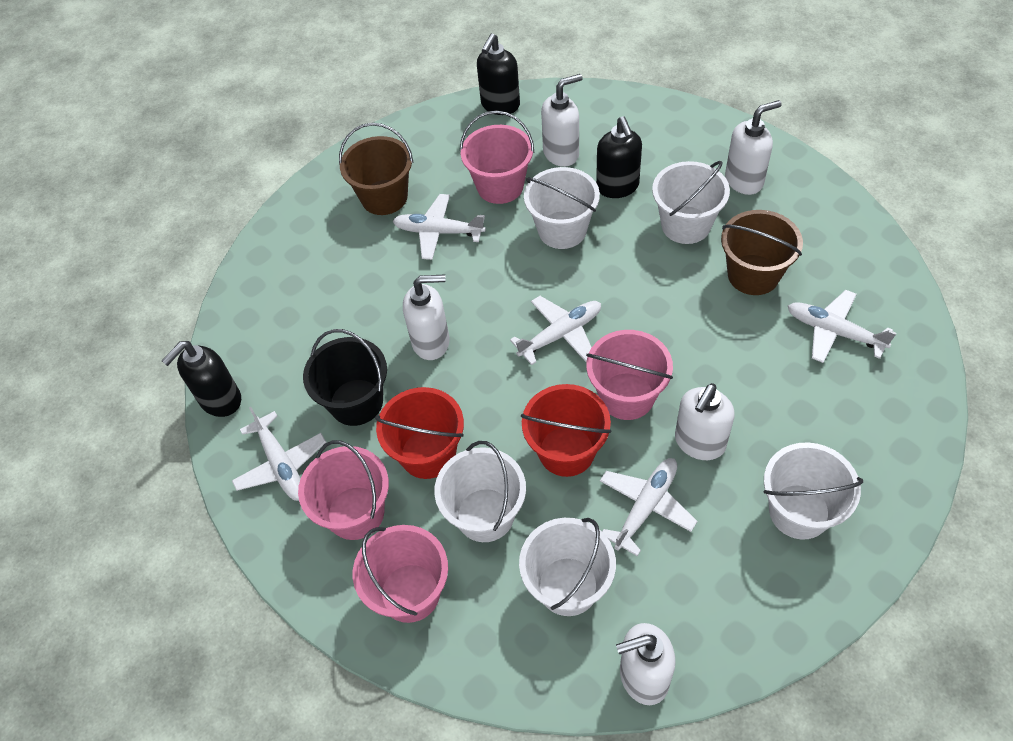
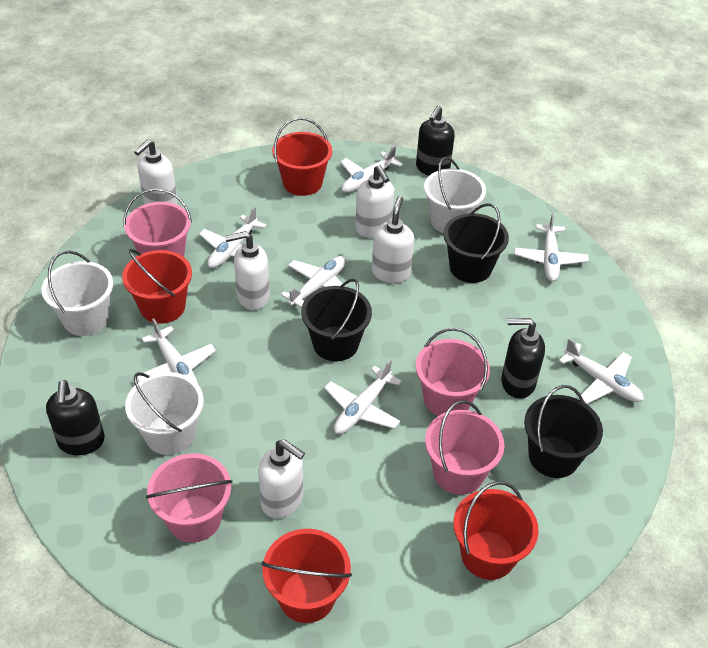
black bucket: 1 -> 3
brown bucket: 2 -> 0
red bucket: 2 -> 4
white bucket: 5 -> 3
white plane: 5 -> 7

